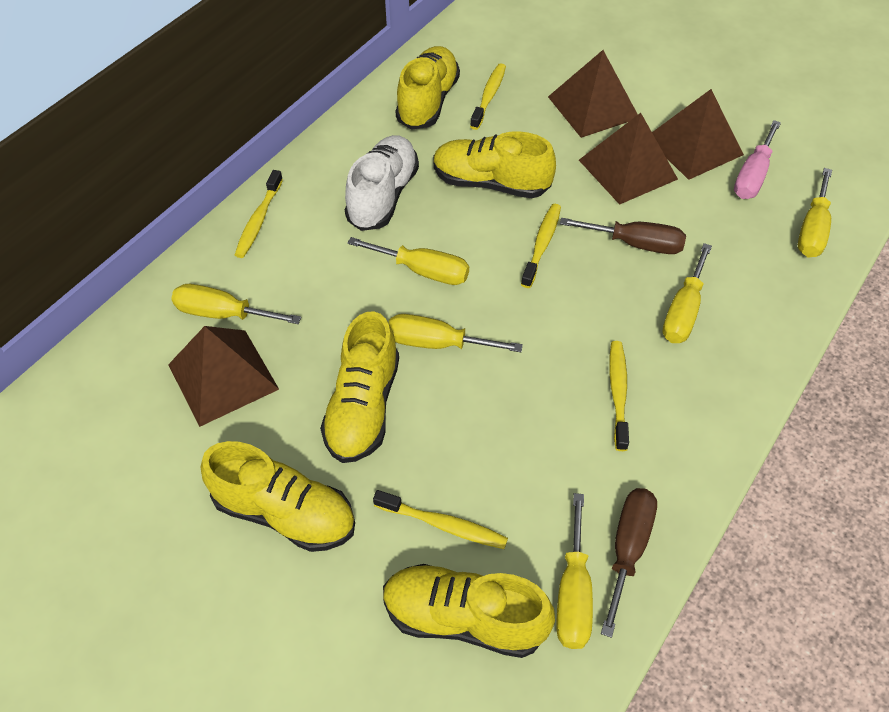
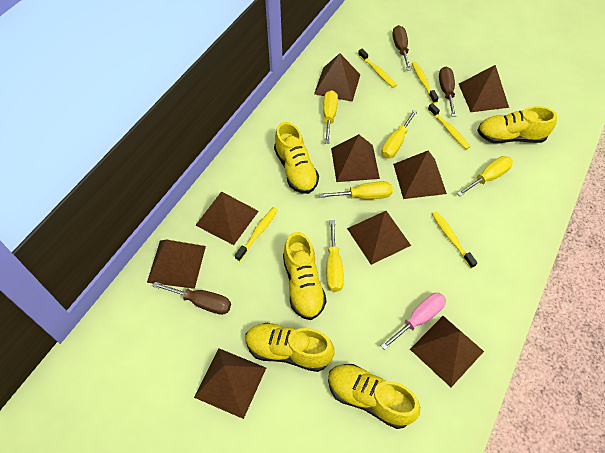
brown pyramid: 4 -> 9
brown screwdriver: 2 -> 3
white shoe: 1 -> 0
yellow screwdriver: 6 -> 5

